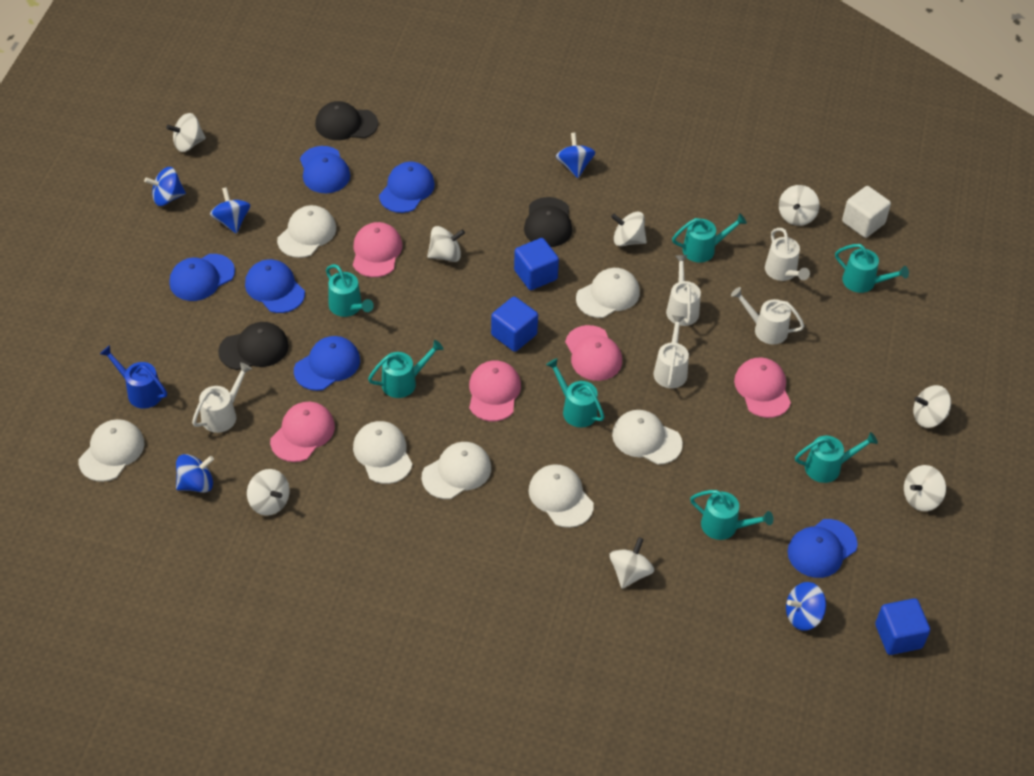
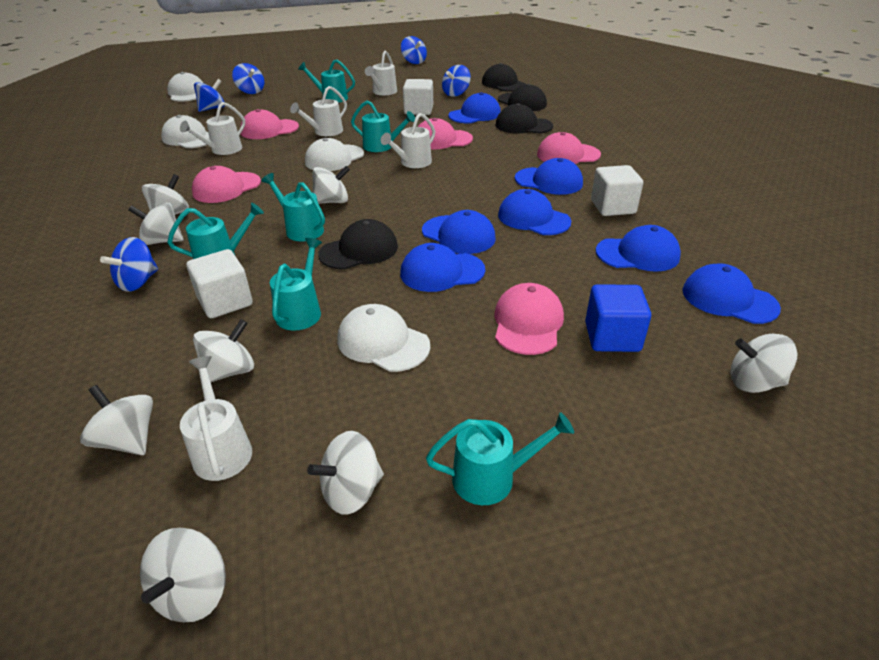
black cap: 3 -> 4
blue cap: 6 -> 7
blue cube: 3 -> 1
blue watering can: 1 -> 0
turquoise watering can: 7 -> 6
white cap: 7 -> 4
white cube: 1 -> 3

